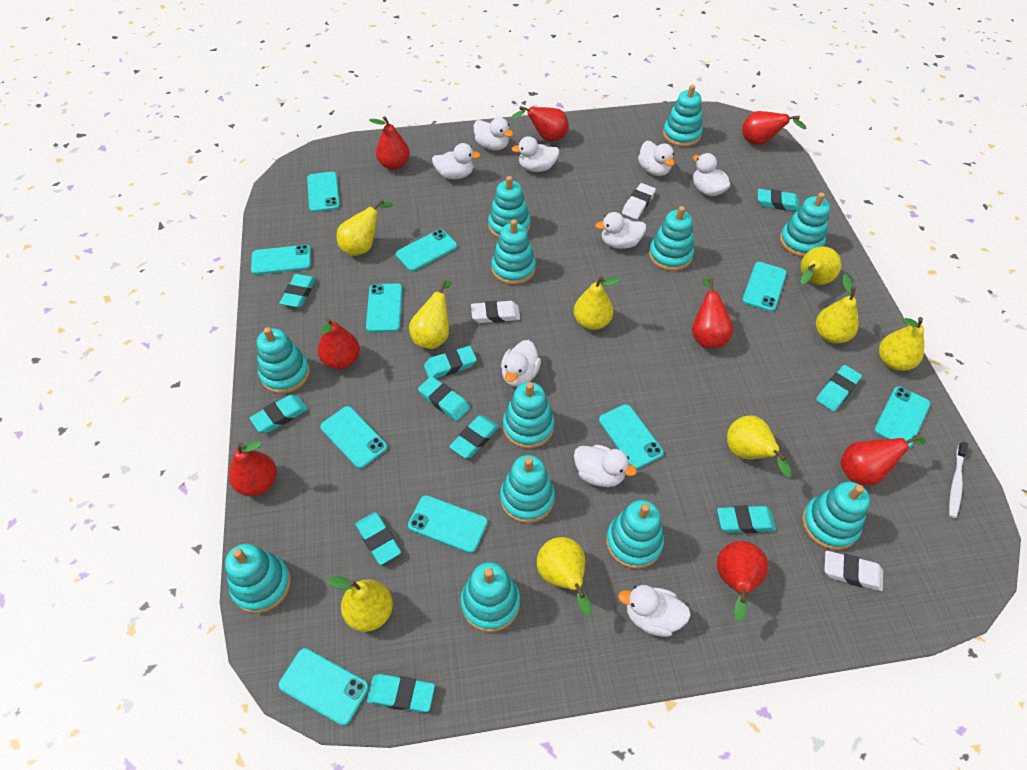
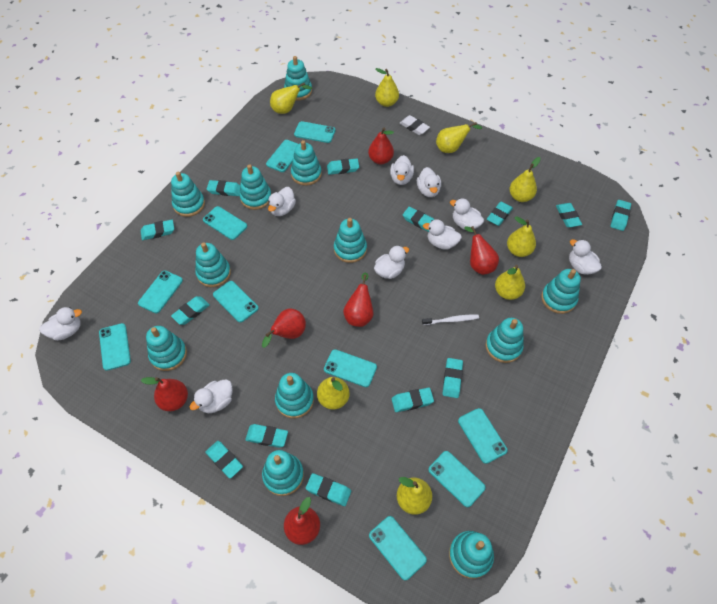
red pear: 8 -> 6
turquoise eraser: 10 -> 13
white eraser: 3 -> 1
yellow pear: 9 -> 8

